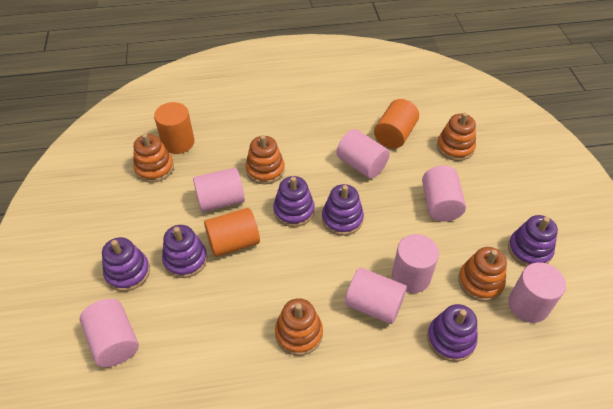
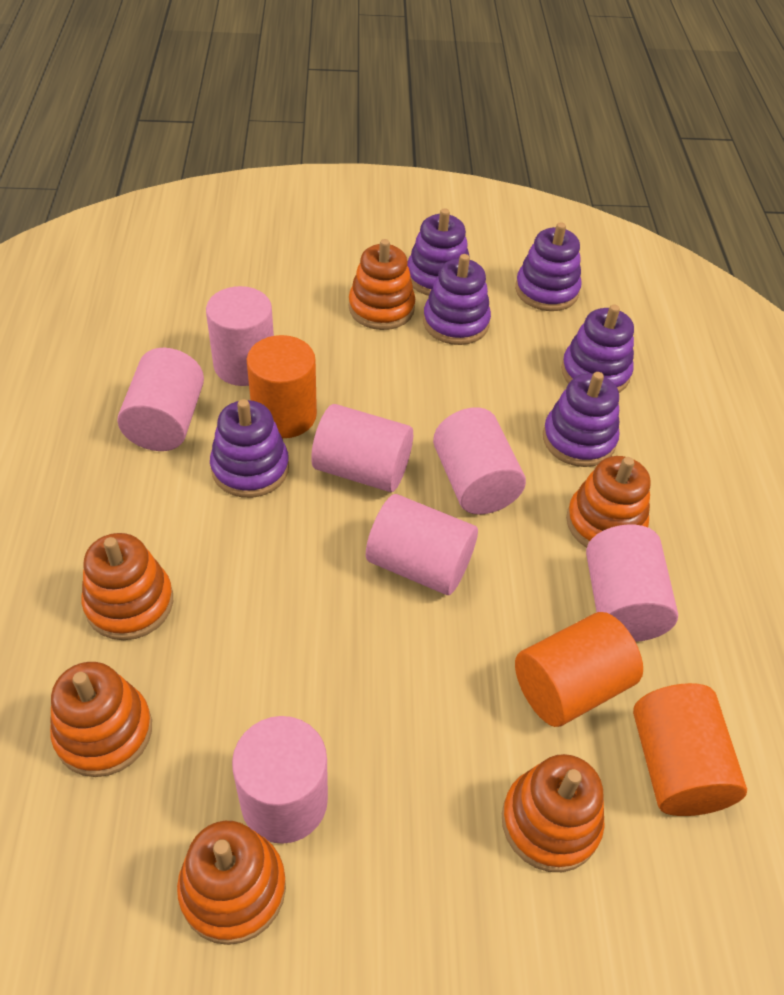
orange stacking toy: 5 -> 6

